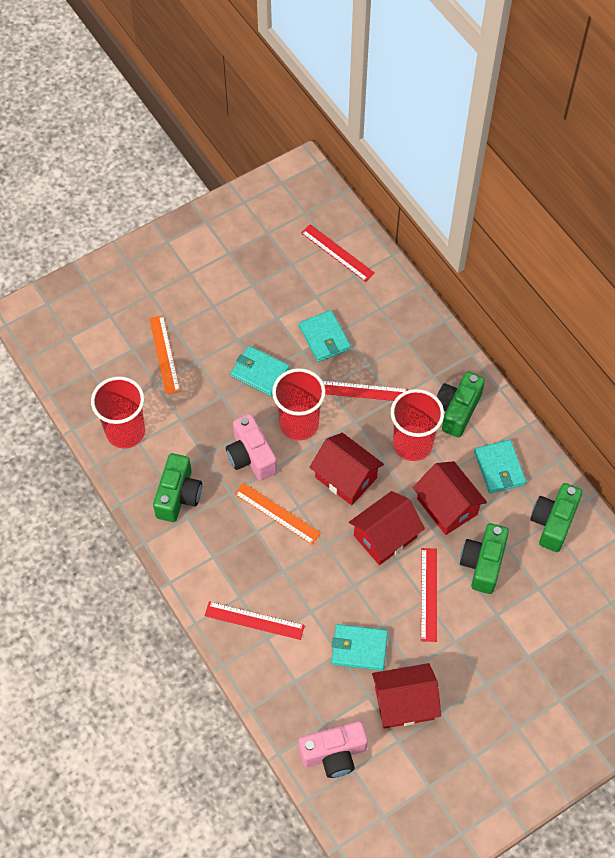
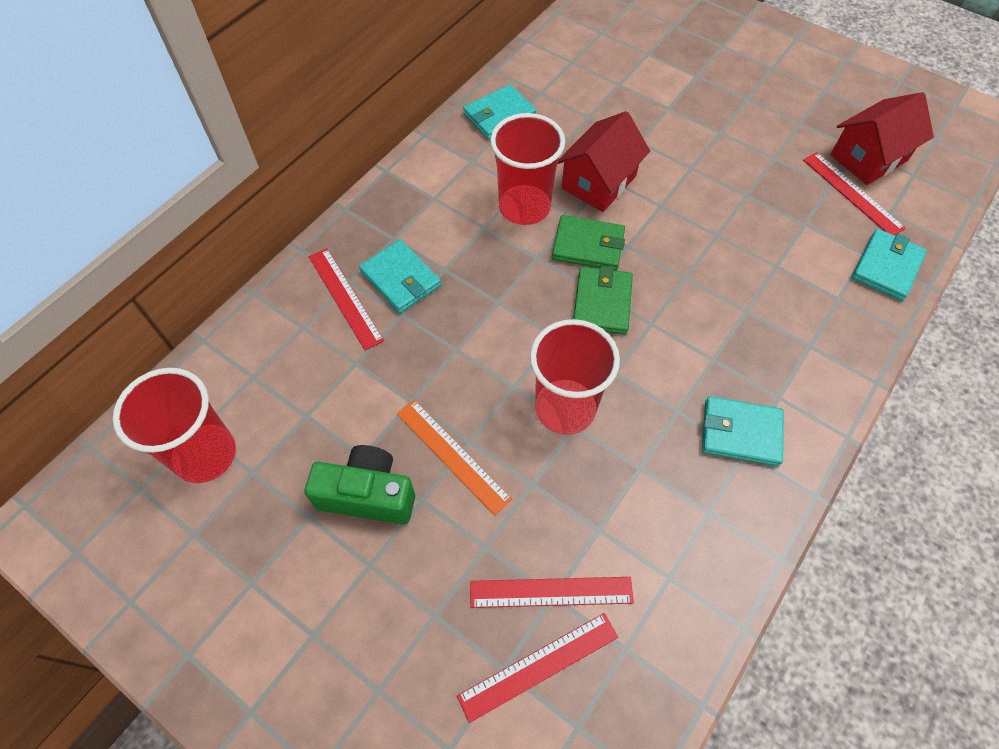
green camera: 4 -> 1
green wallet: 0 -> 2
orange ruler: 2 -> 1
pink camera: 2 -> 0
red house: 4 -> 2

